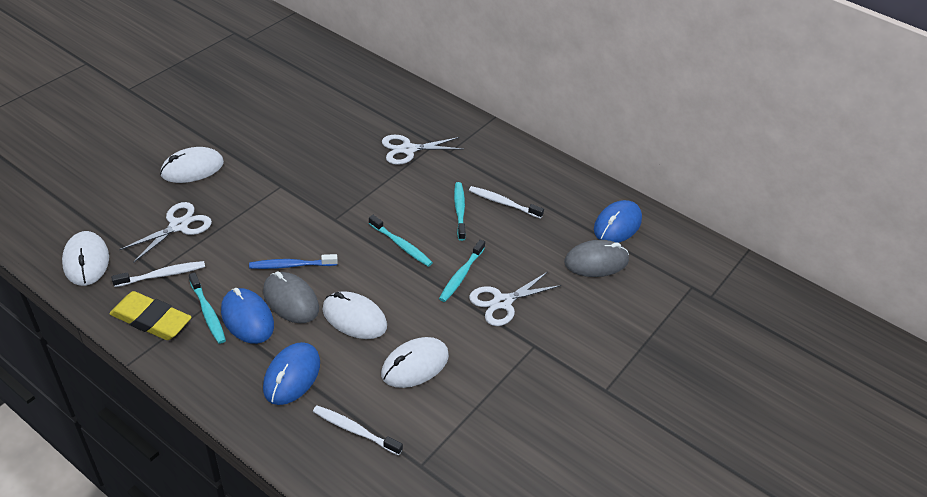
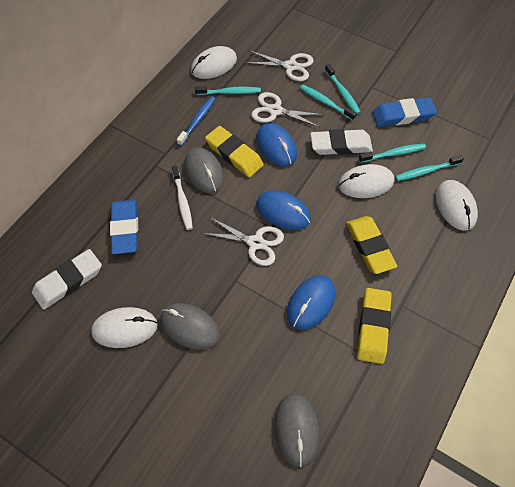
blue eraser: 0 -> 2
grey mouse: 2 -> 3
turquoise toothbrush: 4 -> 5
white eraser: 0 -> 2
white toothbrush: 3 -> 1
yellow eraser: 1 -> 3

